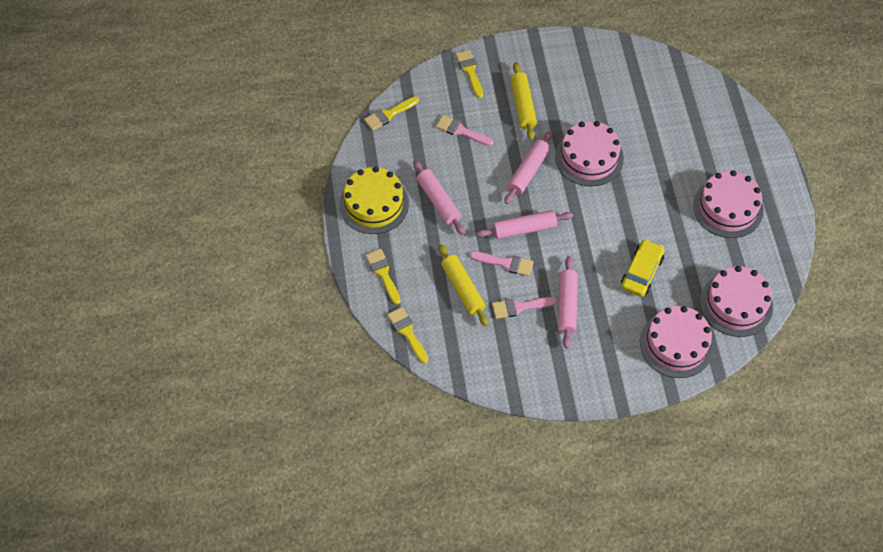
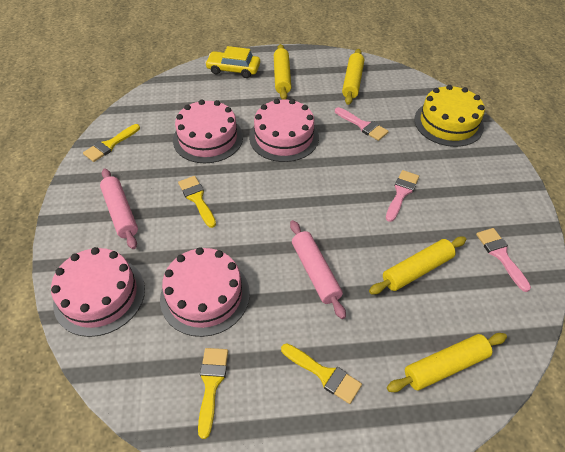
pink rolling pin: 4 -> 2
yellow rolling pin: 2 -> 4

